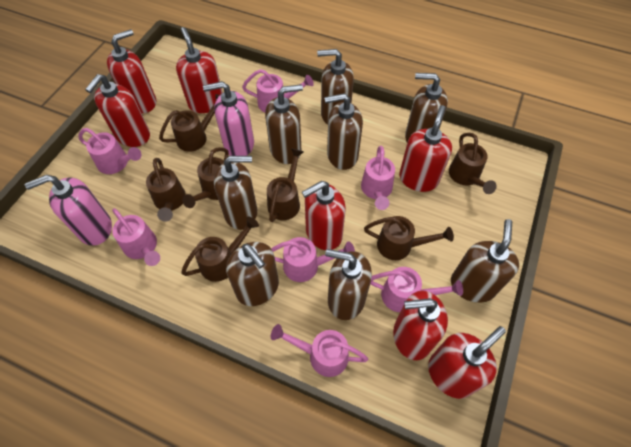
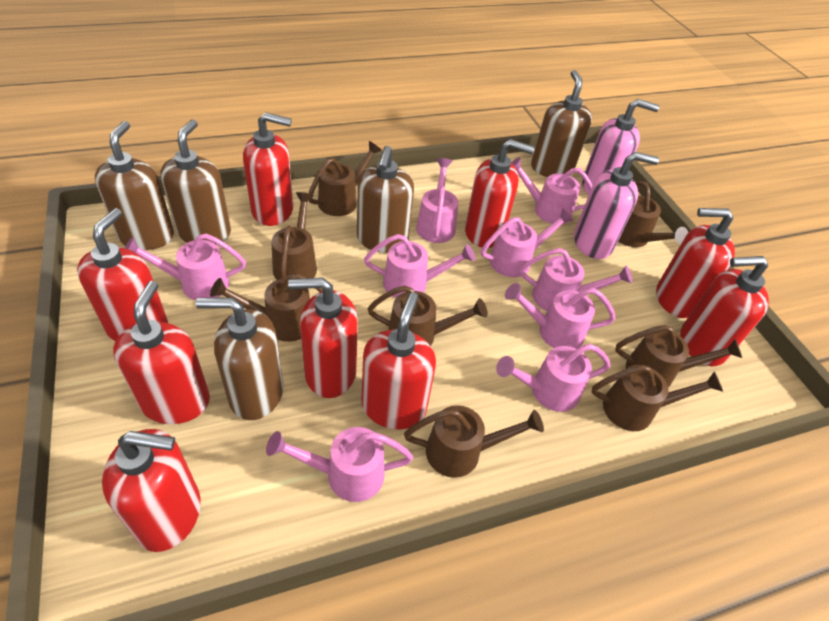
brown soap dispenser: 8 -> 5
brown watering can: 7 -> 8
pink watering can: 7 -> 9
red soap dispenser: 7 -> 9

